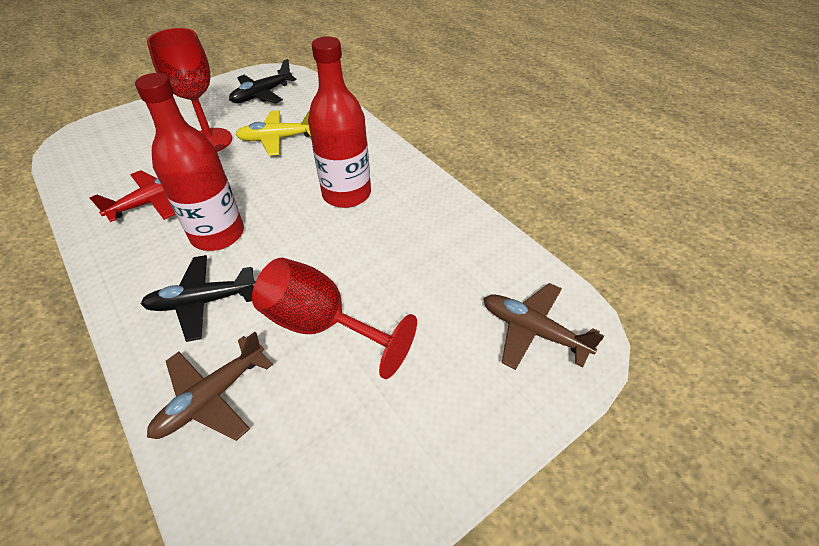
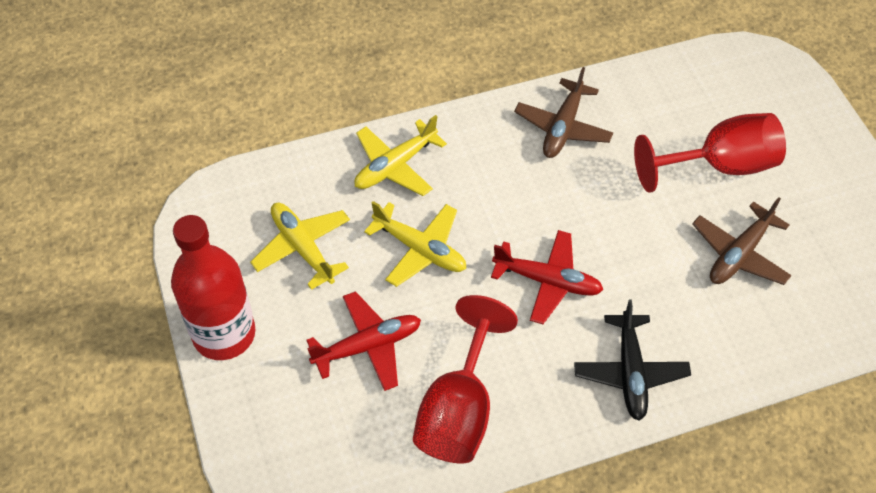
black plane: 2 -> 1
red bottle: 2 -> 1
red plane: 1 -> 2
yellow plane: 1 -> 3

